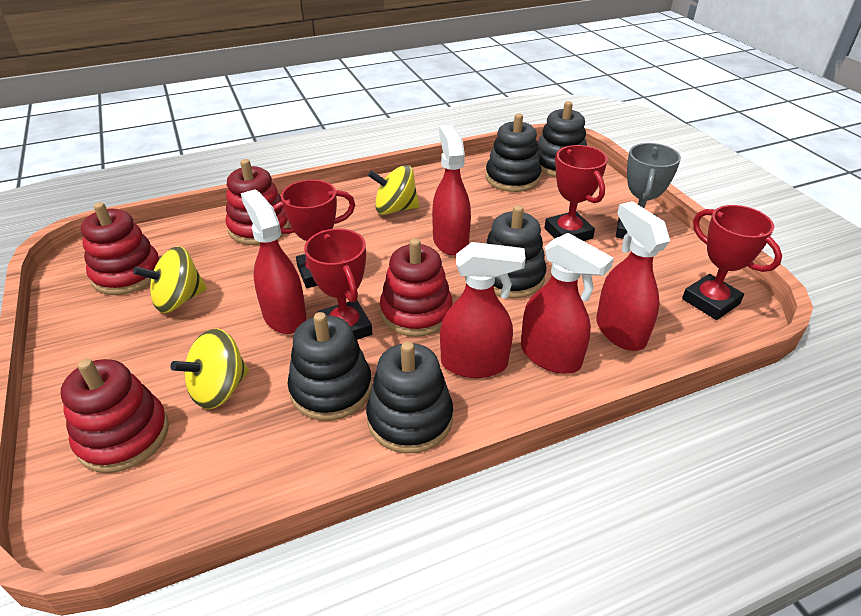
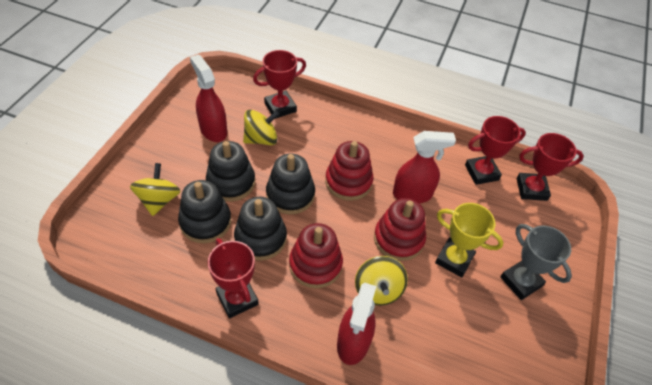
black stacking toy: 5 -> 4
red spray bottle: 5 -> 3
red stacking toy: 4 -> 3
yellow trophy: 0 -> 1

